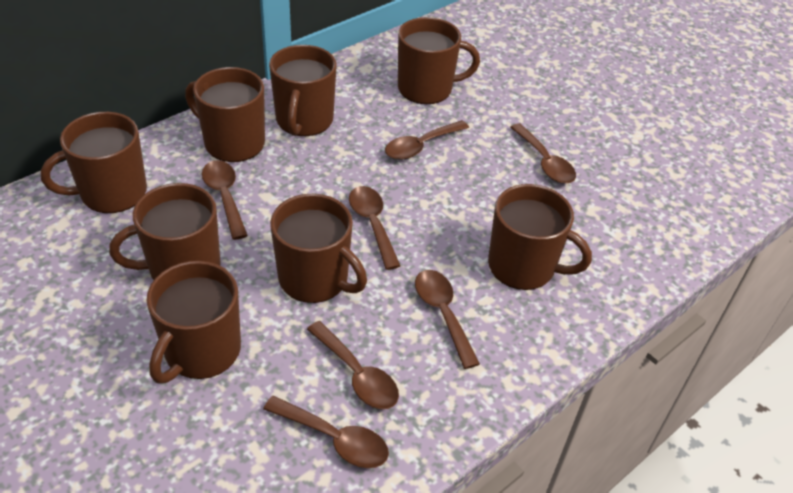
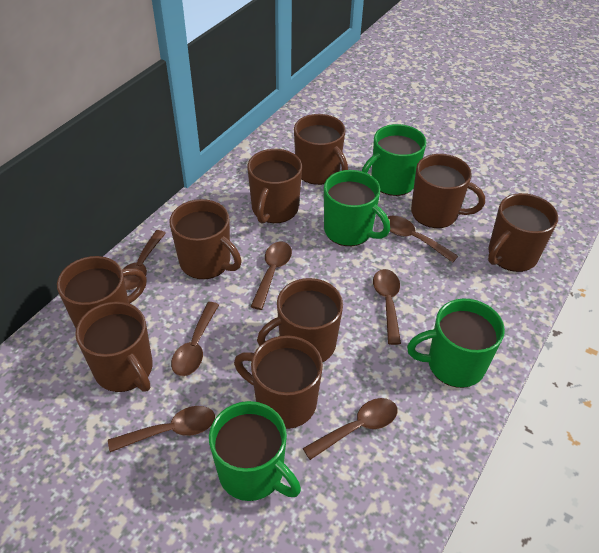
brown mug: 8 -> 9
green mug: 0 -> 4

